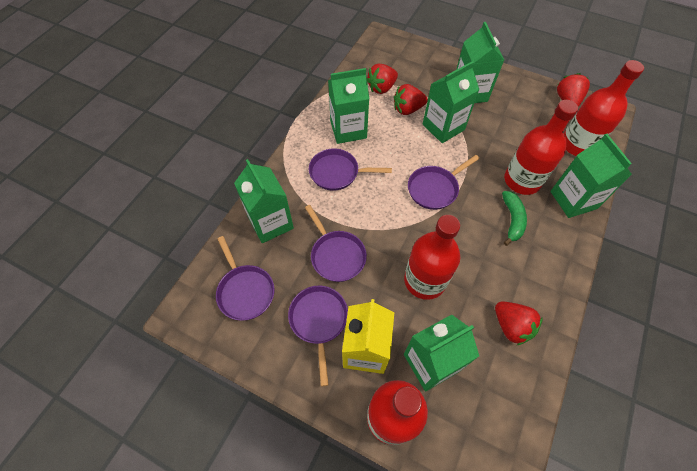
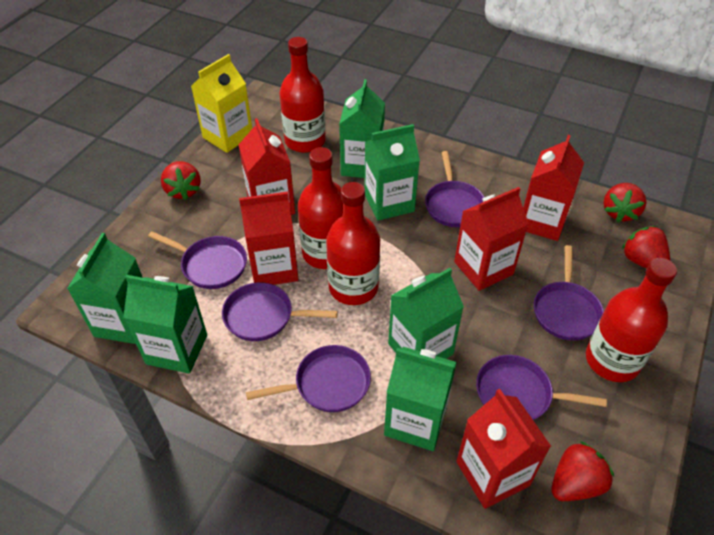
green banana: 1 -> 0
purple pan: 5 -> 6
red carton: 0 -> 5

